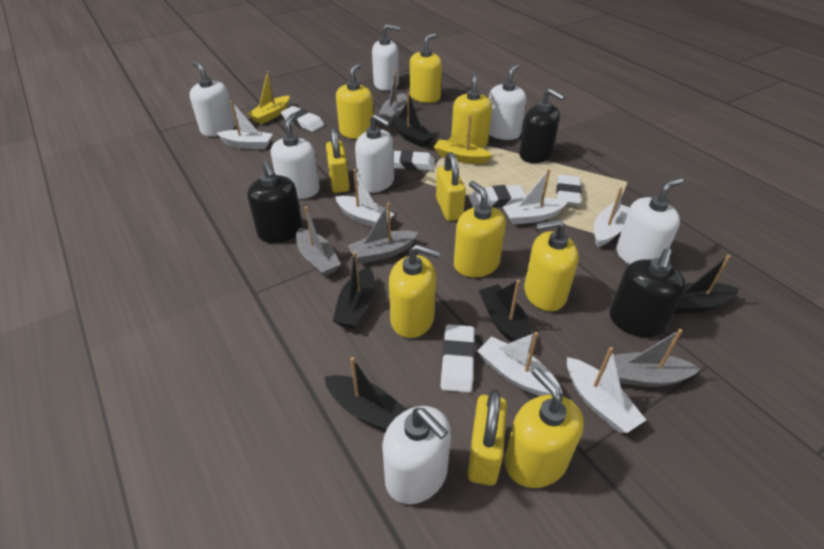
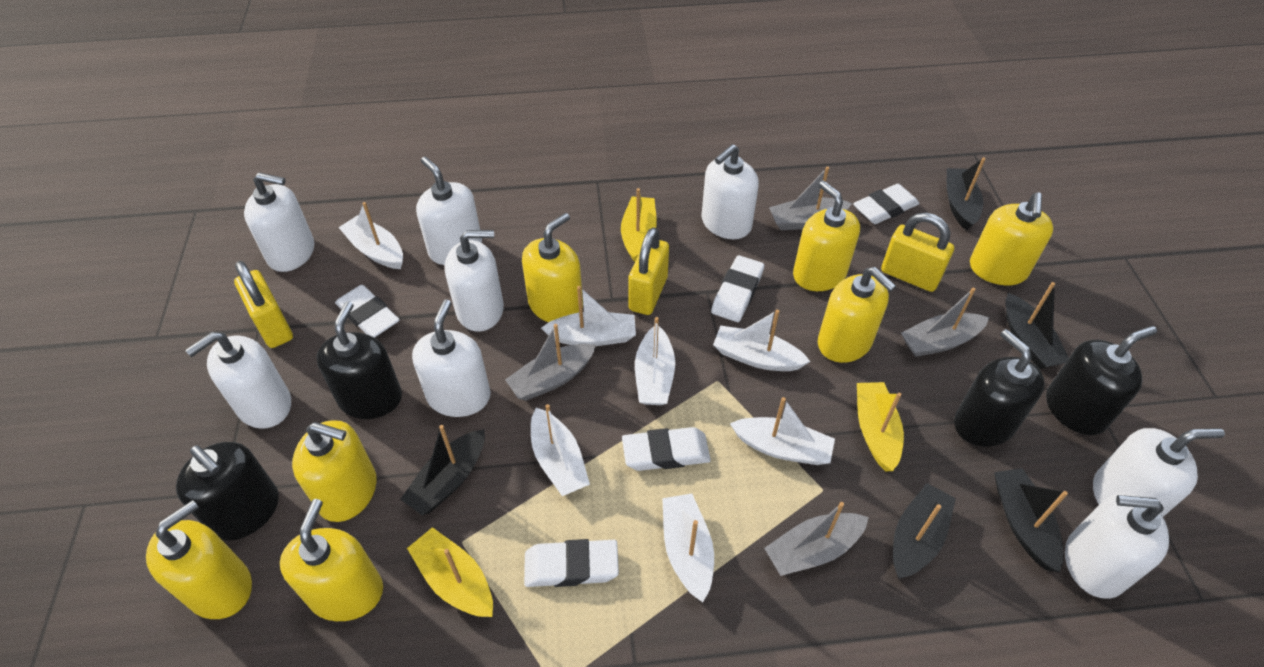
black soap dispenser: 3 -> 4
white boat: 6 -> 7
white soap dispenser: 7 -> 8
yellow boat: 2 -> 3

